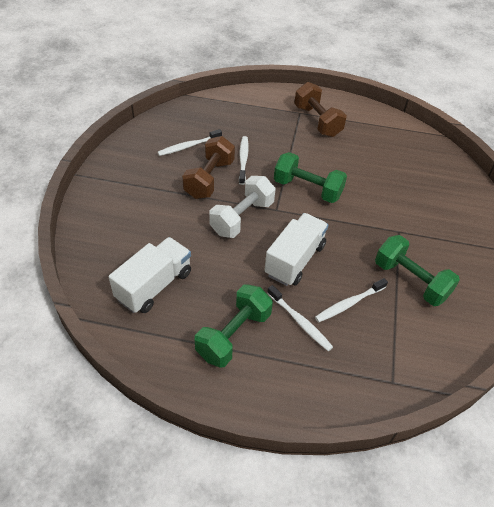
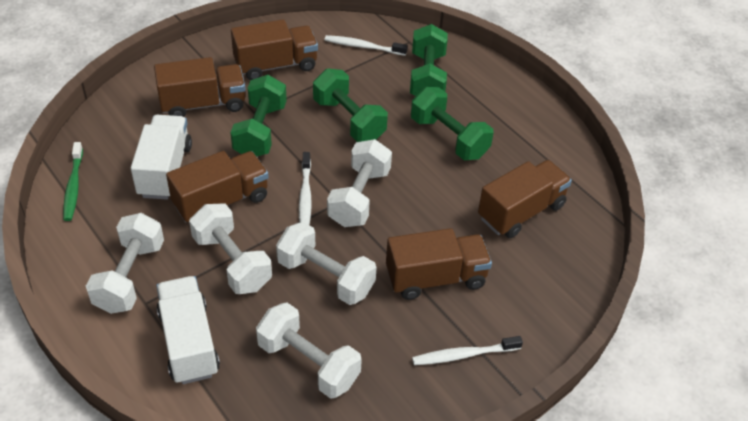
brown dumbbell: 2 -> 0
brown truck: 0 -> 5
green dumbbell: 3 -> 4
green toothbrush: 0 -> 1
white dumbbell: 1 -> 5
white toothbrush: 4 -> 3

